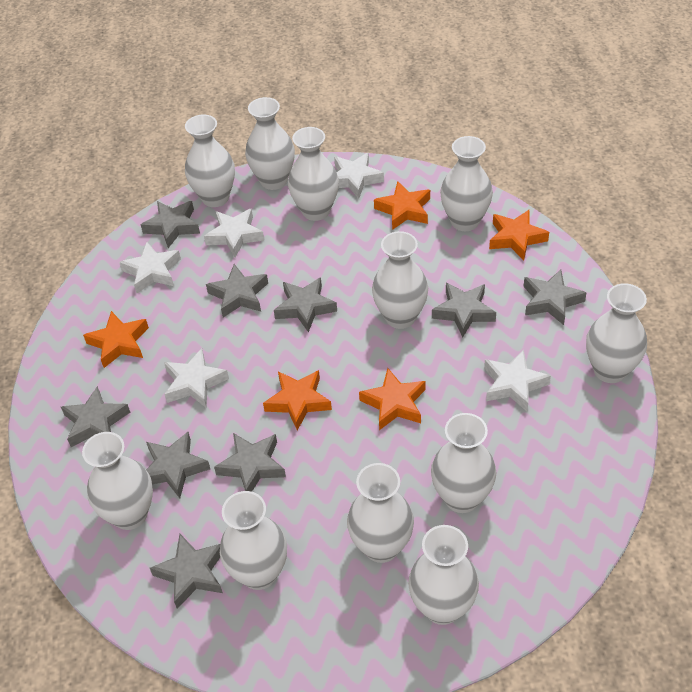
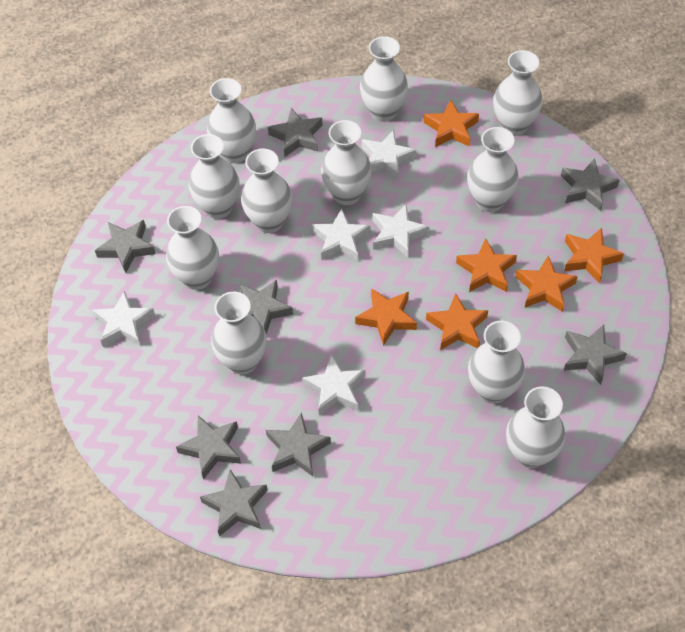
grey star: 9 -> 8
orange star: 5 -> 6

